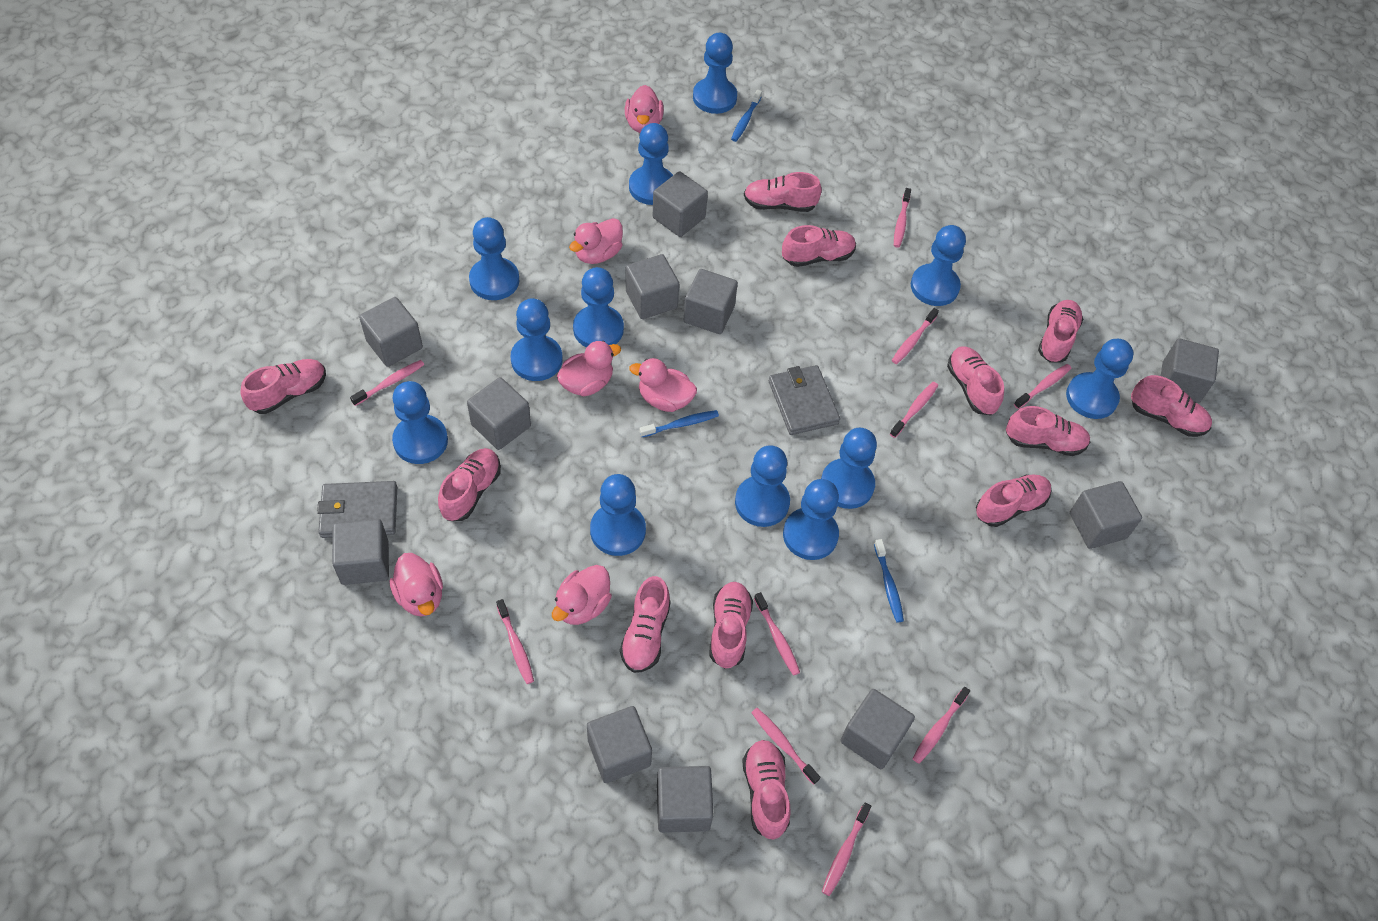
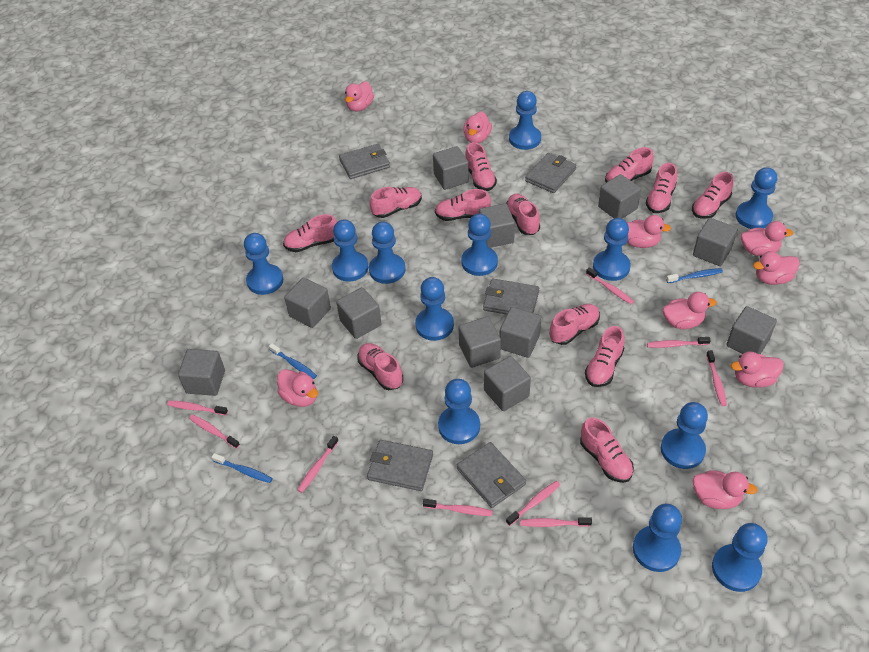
grey wallet: 2 -> 5
pink duck: 6 -> 9
pink toothbrush: 10 -> 9

